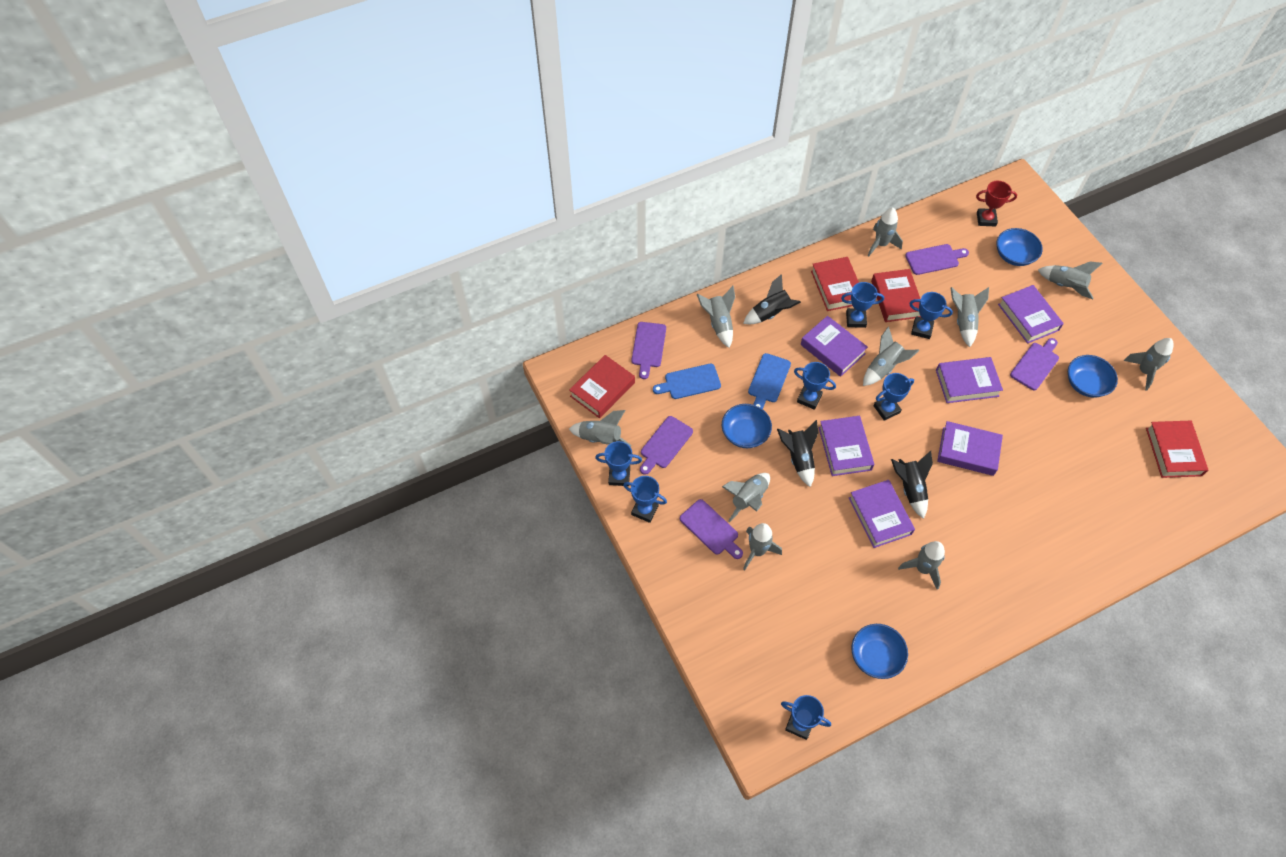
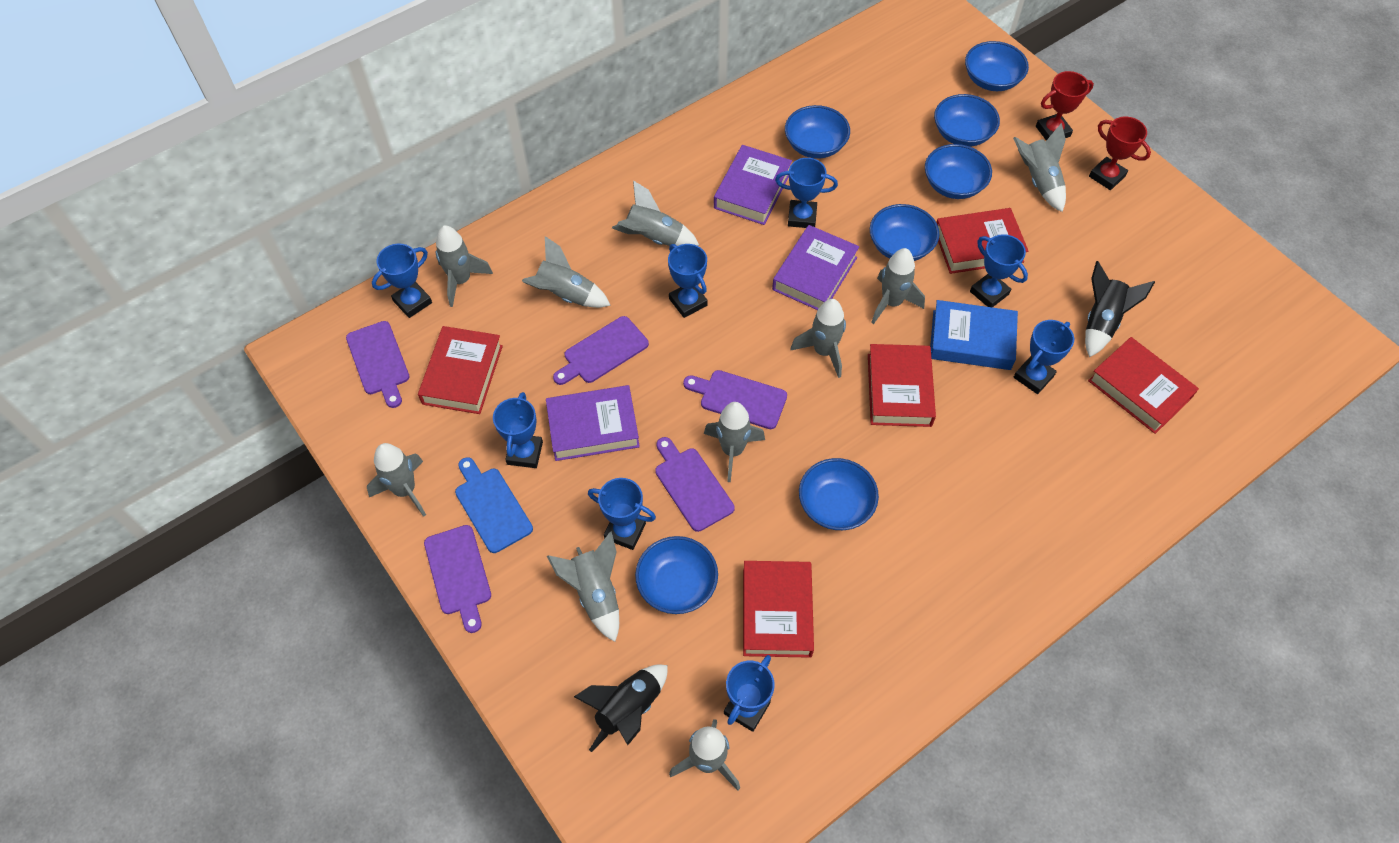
black rocket: 3 -> 2
blue book: 0 -> 1
blue bowl: 4 -> 7
blue cutting board: 2 -> 1
blue trophy: 7 -> 8
purple book: 6 -> 3
red book: 4 -> 5
red trophy: 1 -> 2

